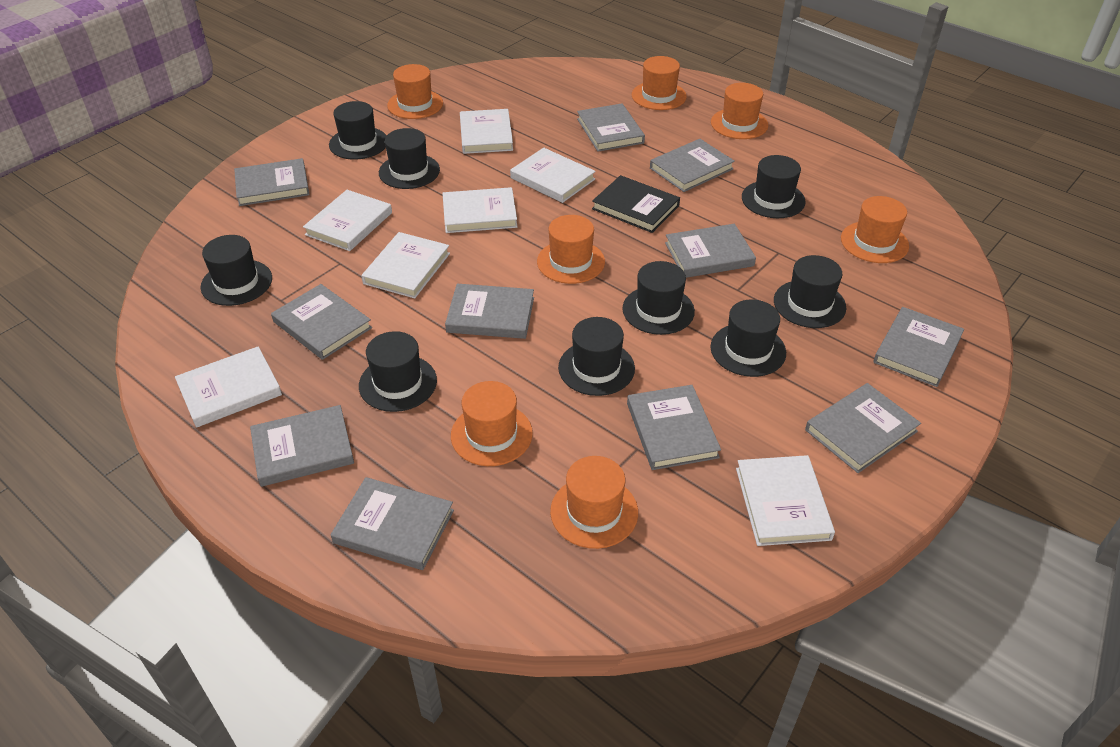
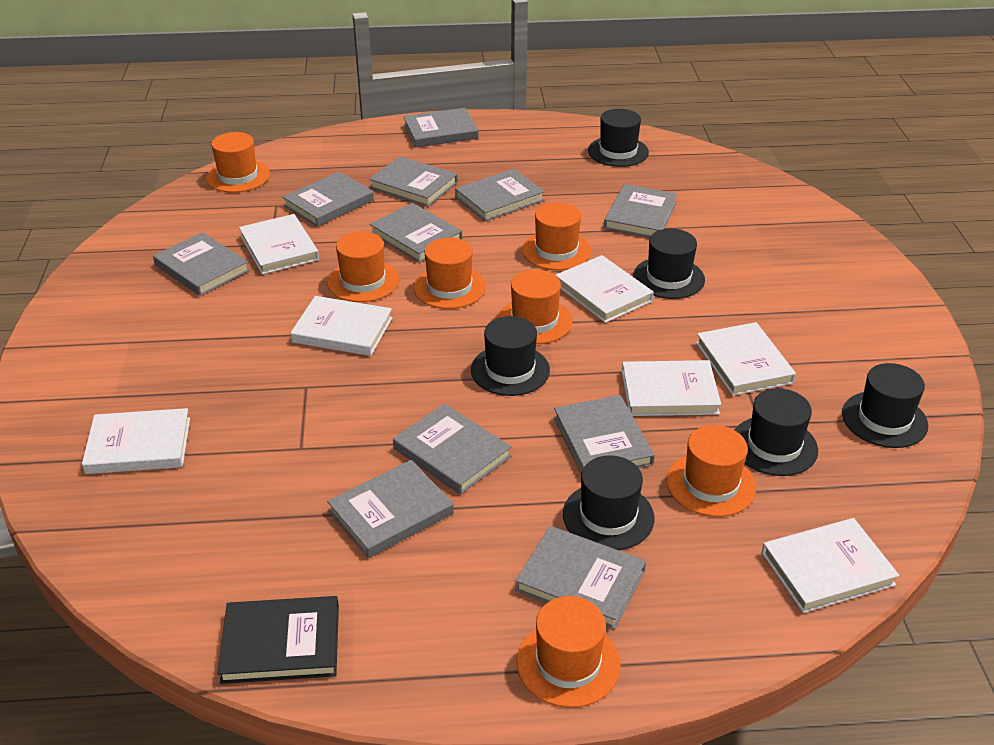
black hat: 9 -> 6

